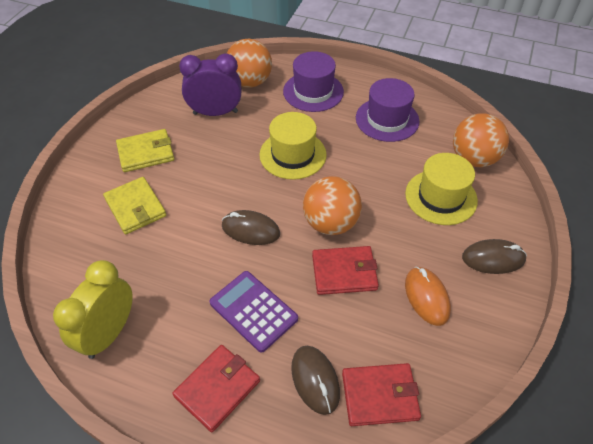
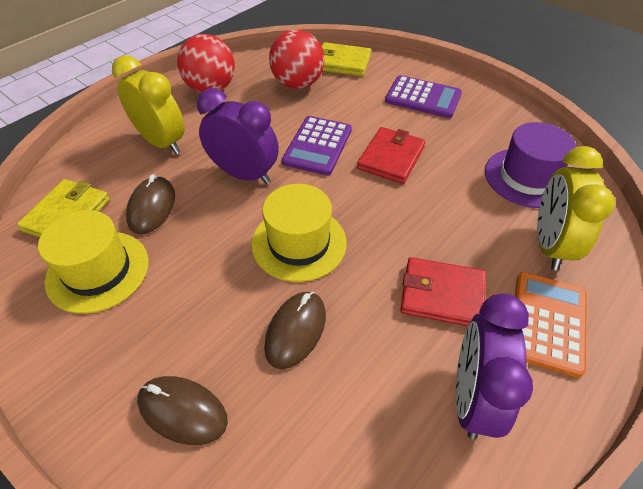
orange ball: 3 -> 0
orange calculator: 0 -> 1
orange mouse: 1 -> 0
purple calculator: 1 -> 2
purple clock: 1 -> 2
purple hat: 2 -> 1
red ball: 0 -> 2
red wallet: 3 -> 2
yellow clock: 1 -> 2

